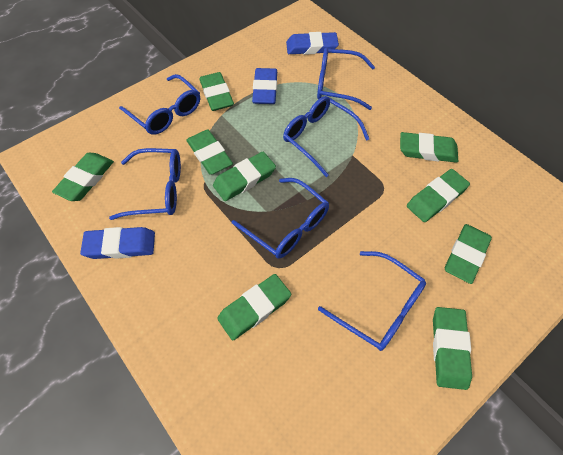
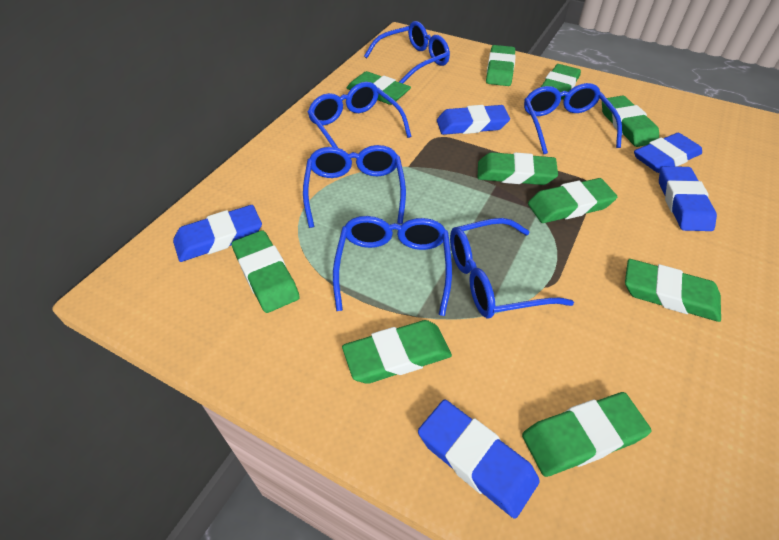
blue eraser: 3 -> 5
green eraser: 9 -> 10

